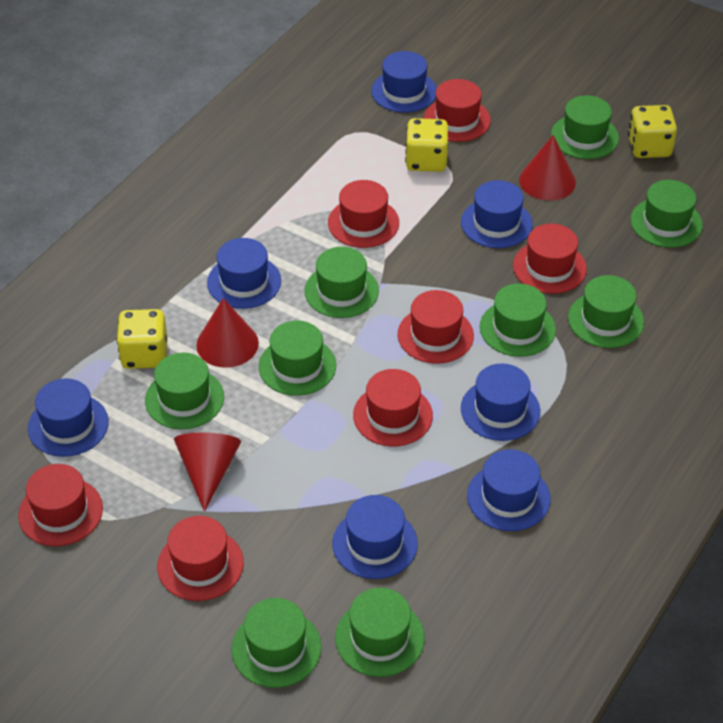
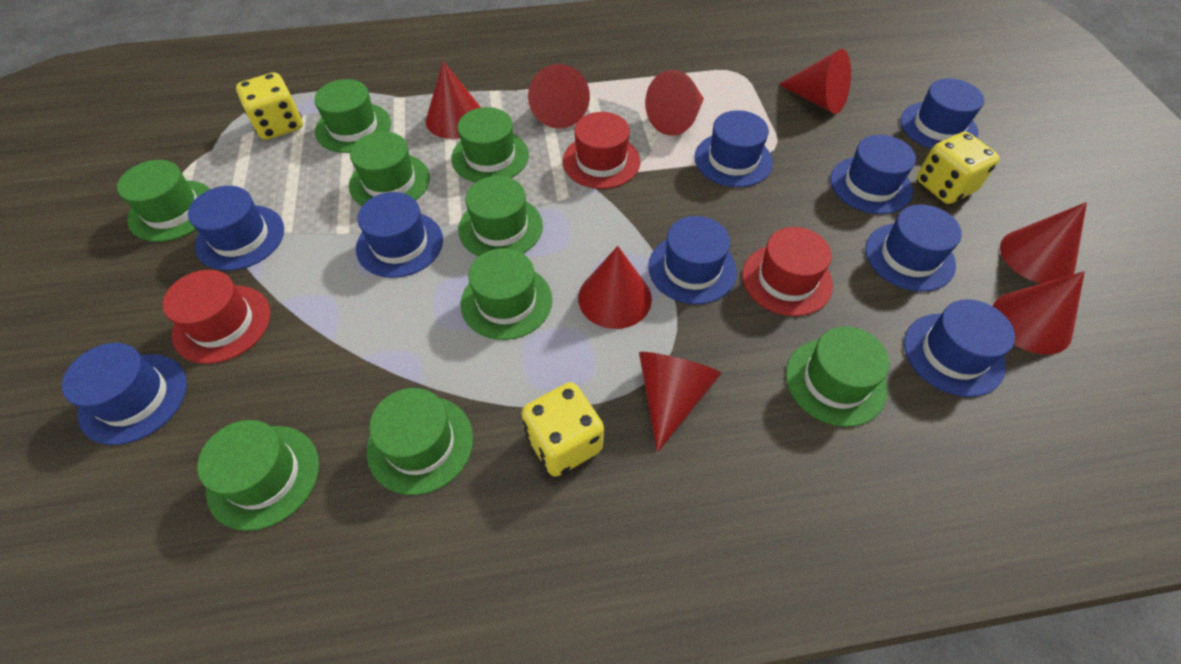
blue hat: 7 -> 9
red cone: 3 -> 8
red hat: 7 -> 3

